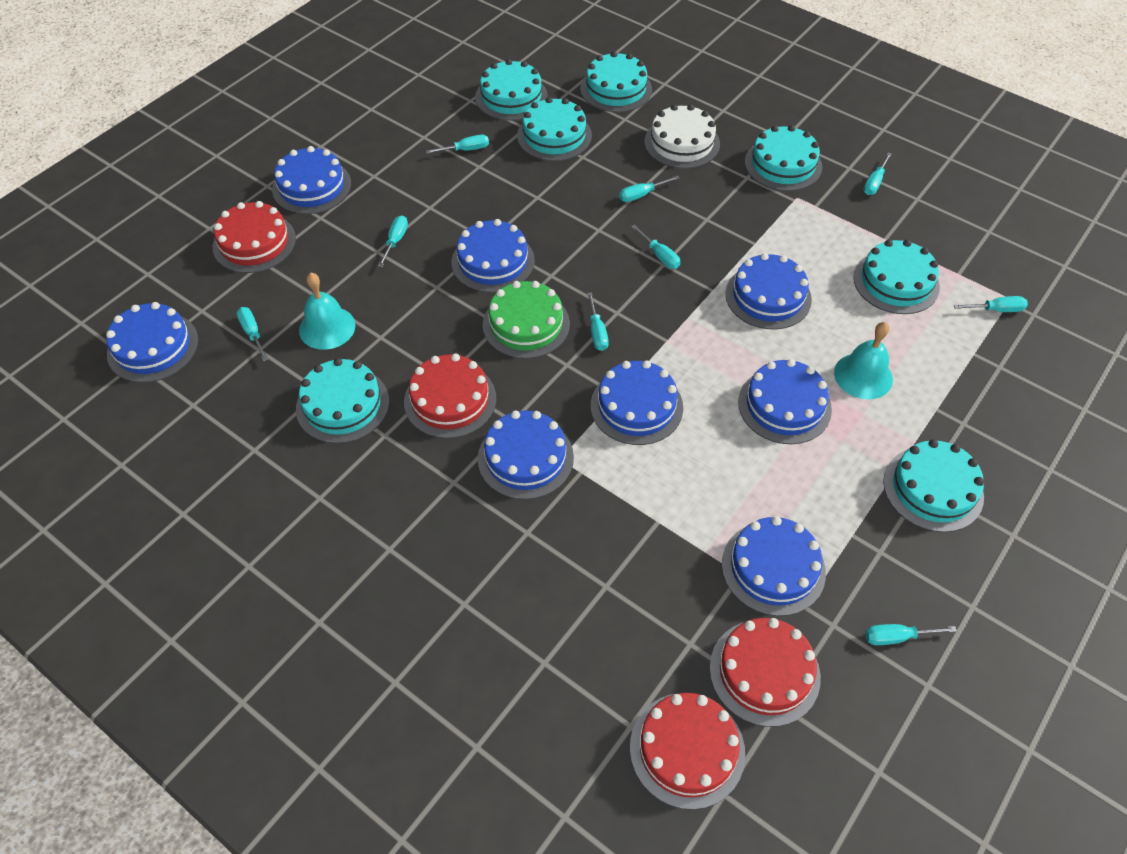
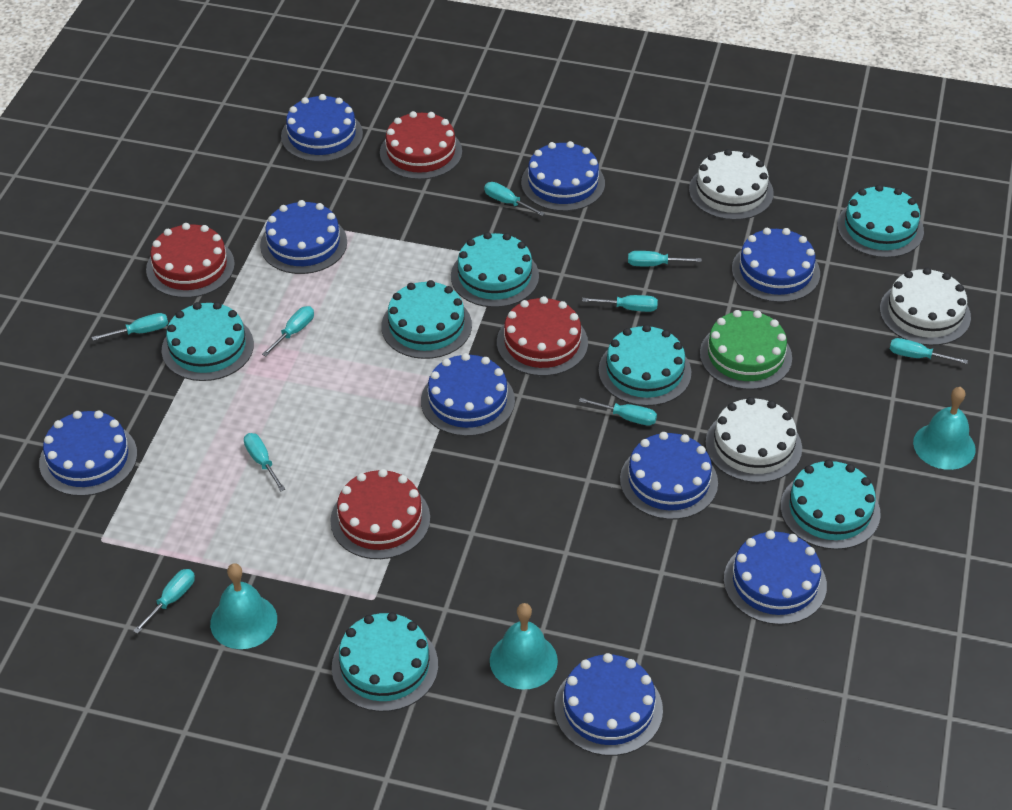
blue cake: 8 -> 9
turquoise bell: 2 -> 3
white cake: 1 -> 3

